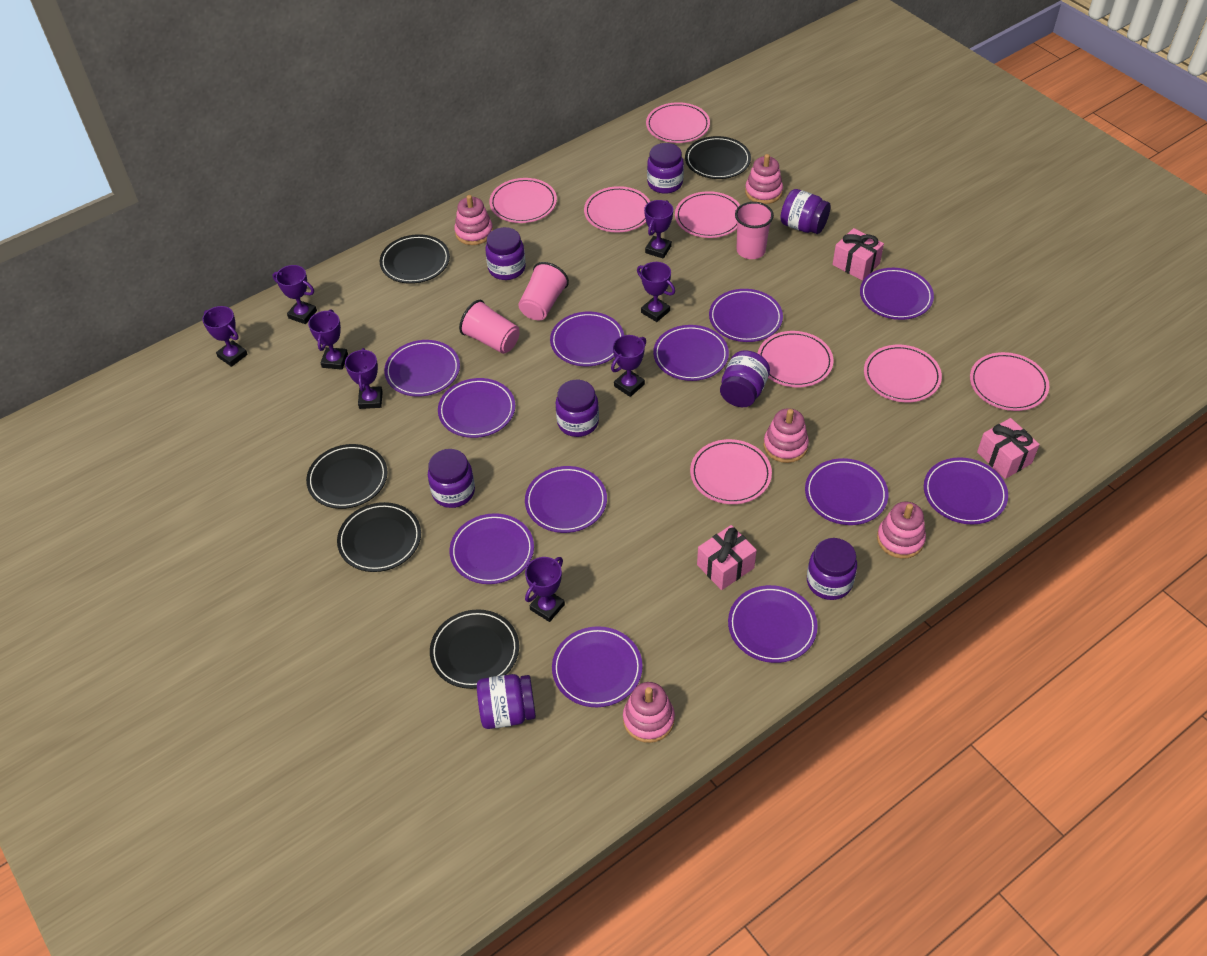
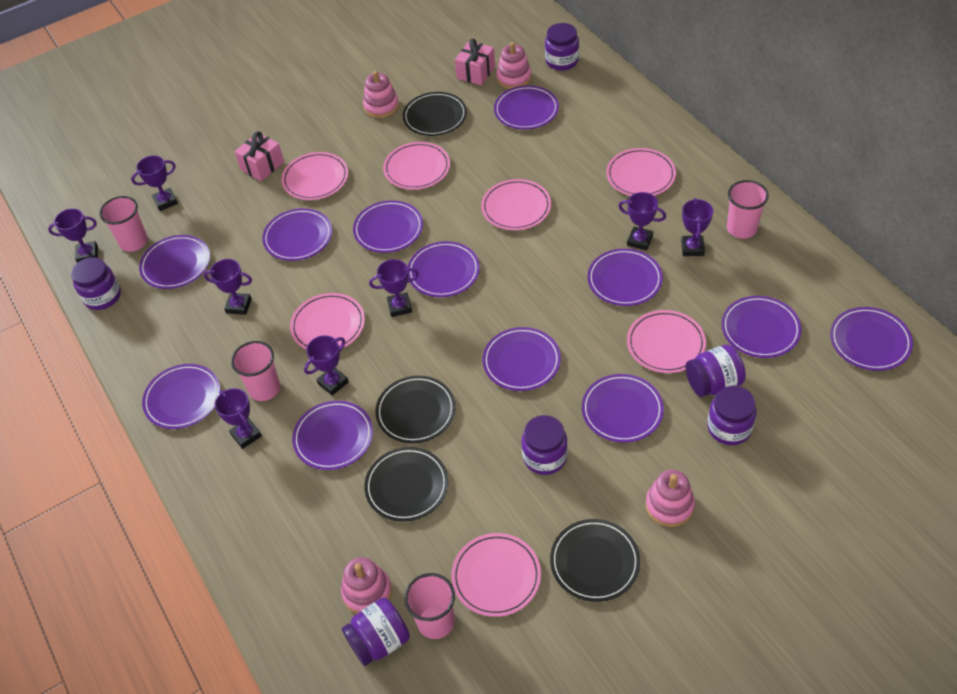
black plate: 5 -> 4
pink cup: 3 -> 4
pink gift: 3 -> 2
pink plate: 8 -> 7
pink stacking toy: 5 -> 4
purple jar: 8 -> 6

